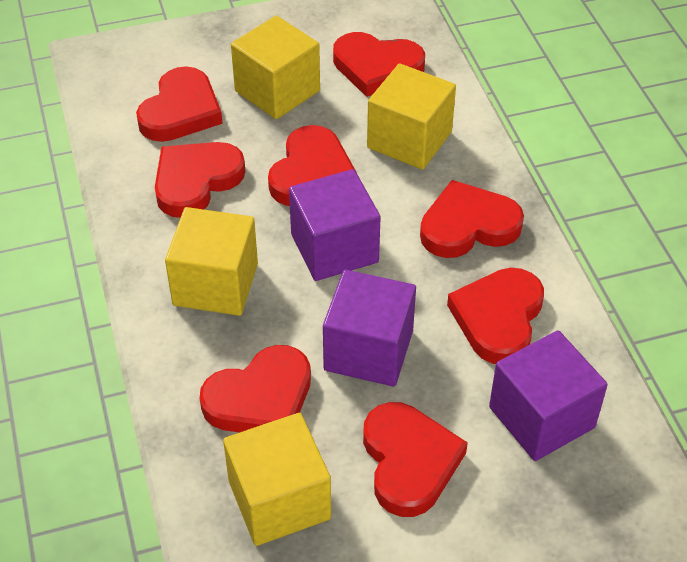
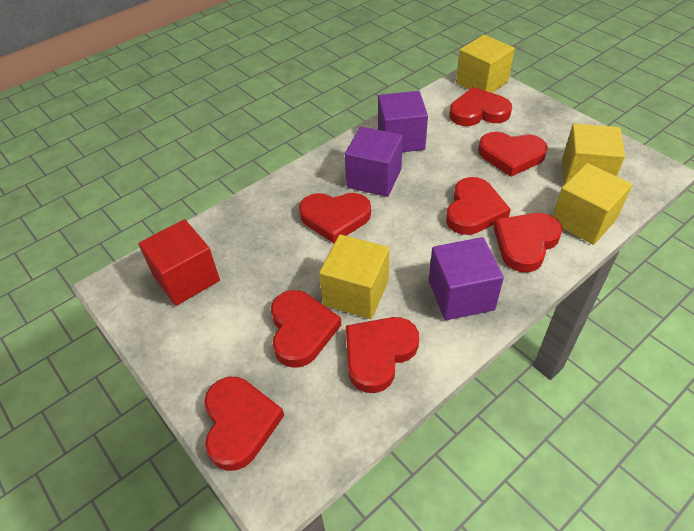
red cube: 0 -> 1

